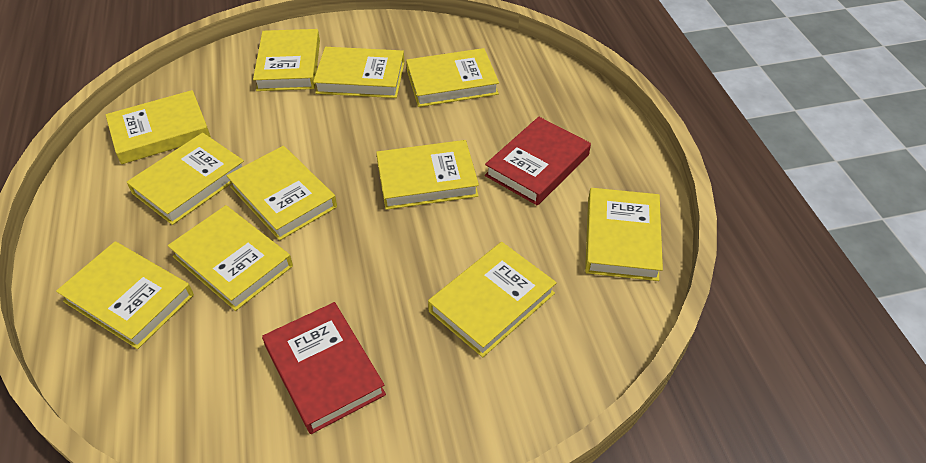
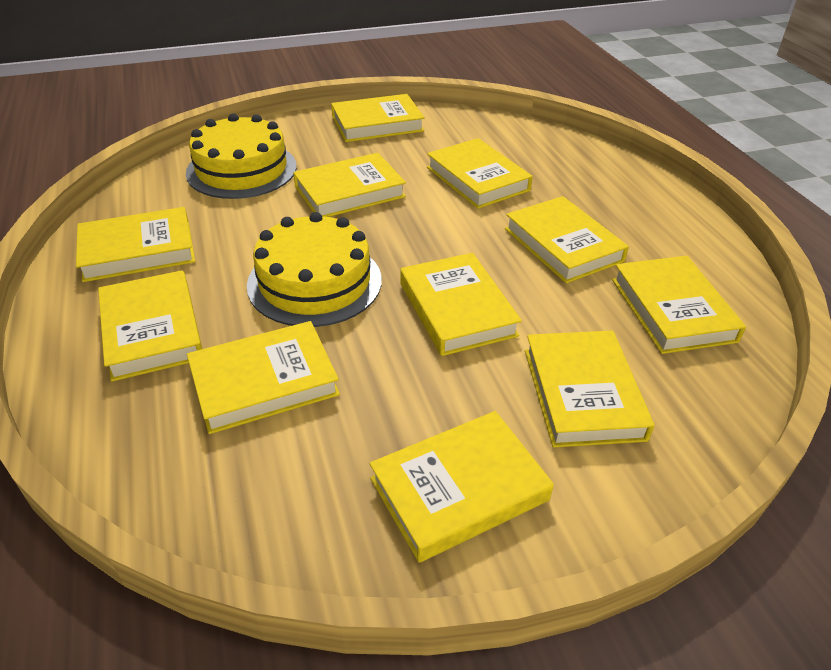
red book: 2 -> 0
yellow cake: 0 -> 2

